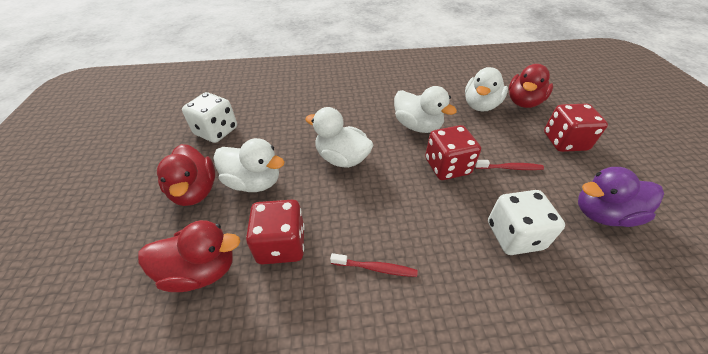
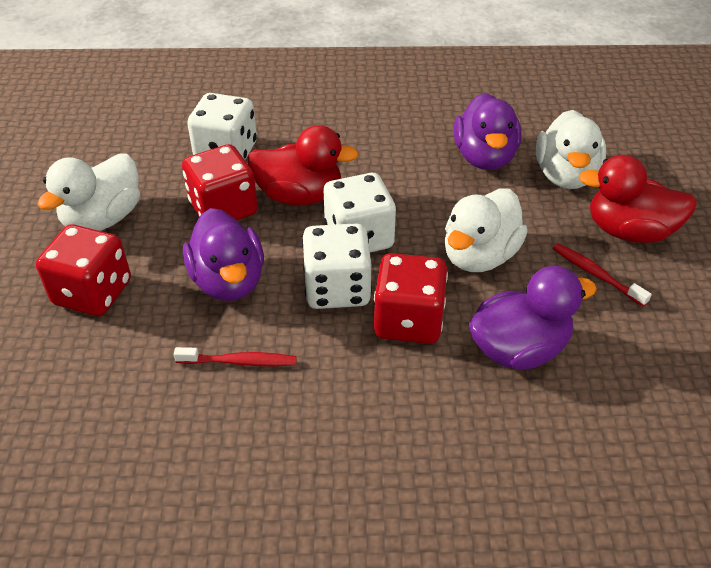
purple duck: 1 -> 3
red duck: 3 -> 2
white dice: 2 -> 3
white duck: 4 -> 3

